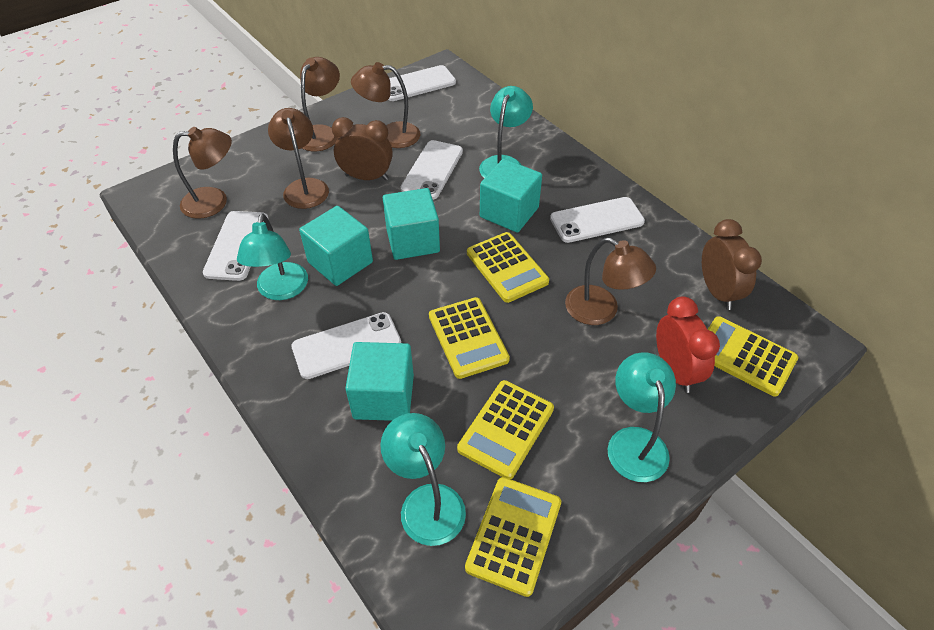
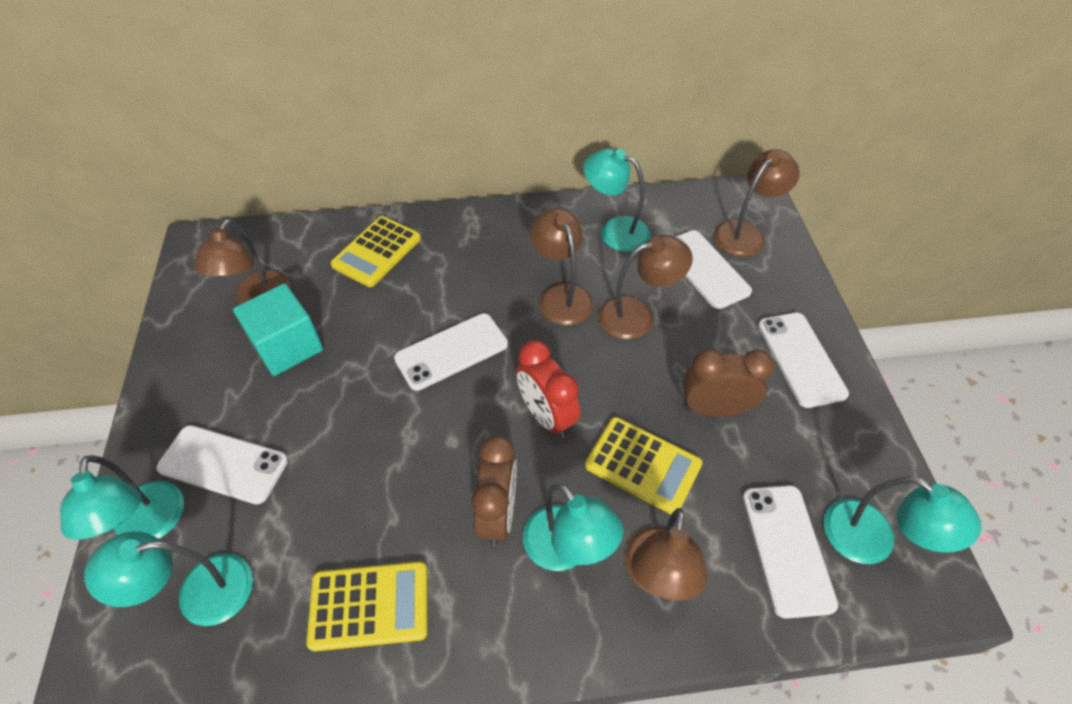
turquoise cube: 4 -> 1
turquoise lamp: 4 -> 5
yellow calculator: 5 -> 3

